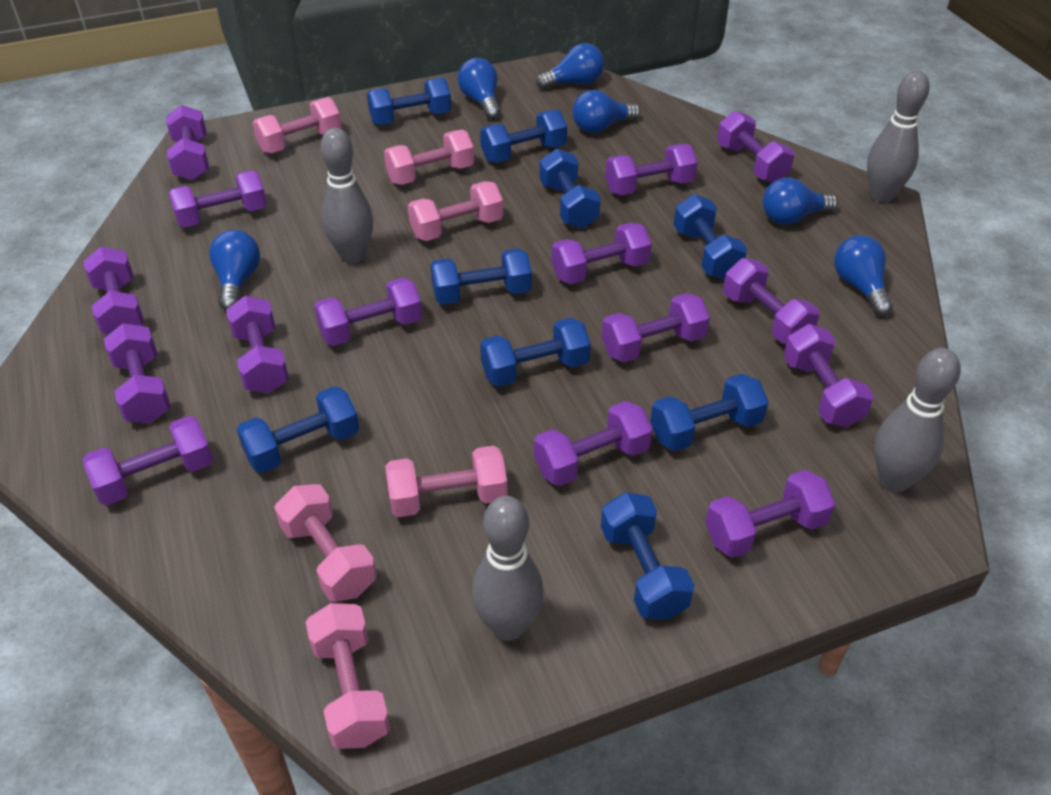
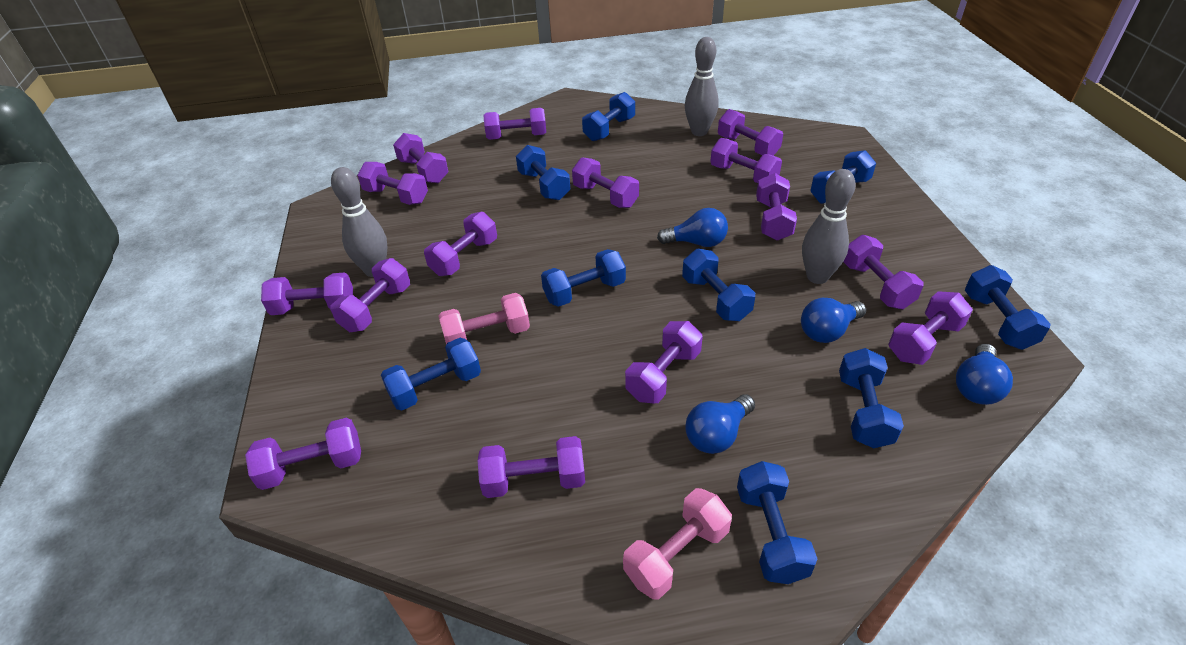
blue light bulb: 6 -> 4
grey bowling pin: 4 -> 3
pink dumbbell: 6 -> 2

